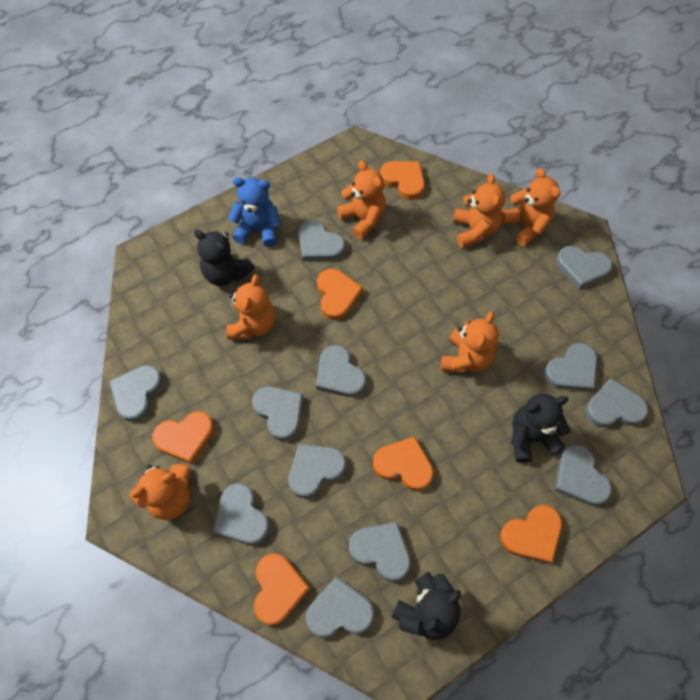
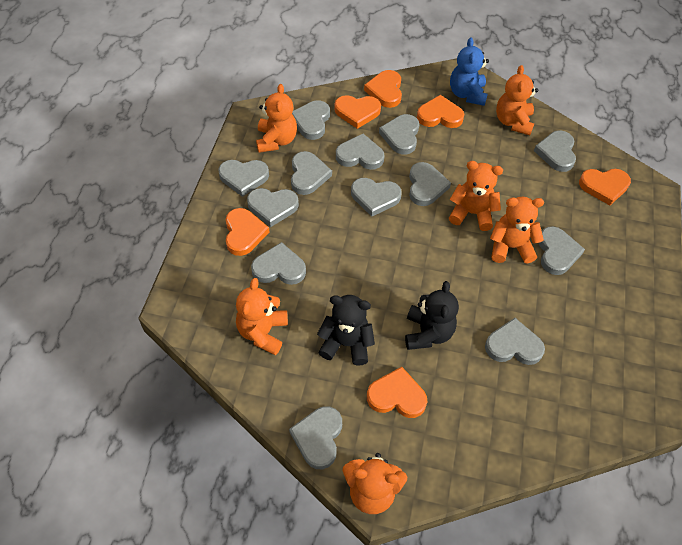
black teddy bear: 3 -> 2
grey heart: 12 -> 13

